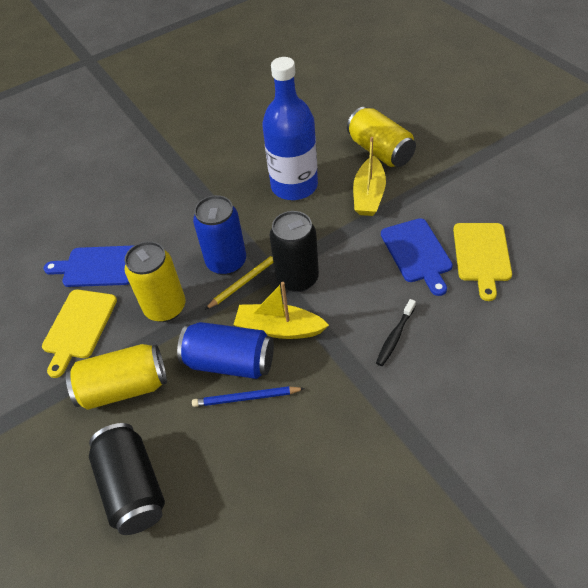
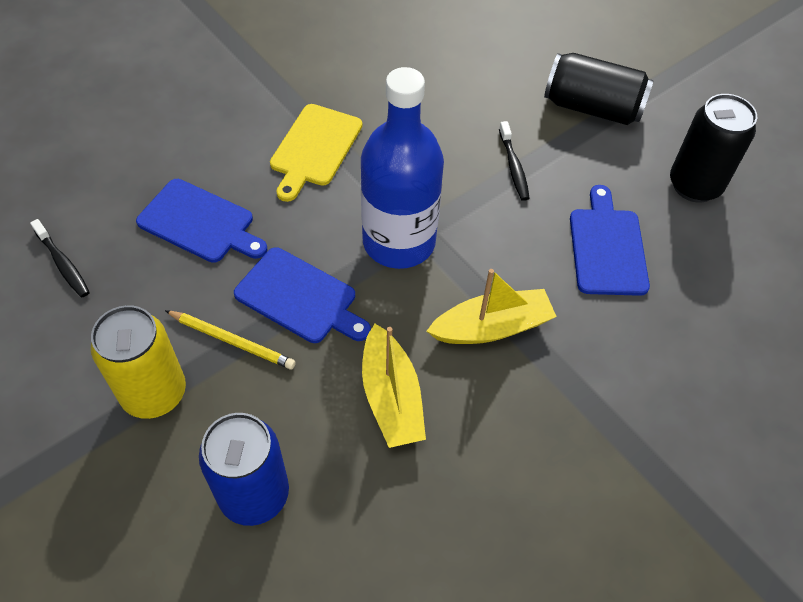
black toothbrush: 1 -> 2
blue can: 2 -> 1
blue cutting board: 2 -> 3
blue pencil: 1 -> 0
yellow can: 3 -> 1
yellow cutting board: 2 -> 1

